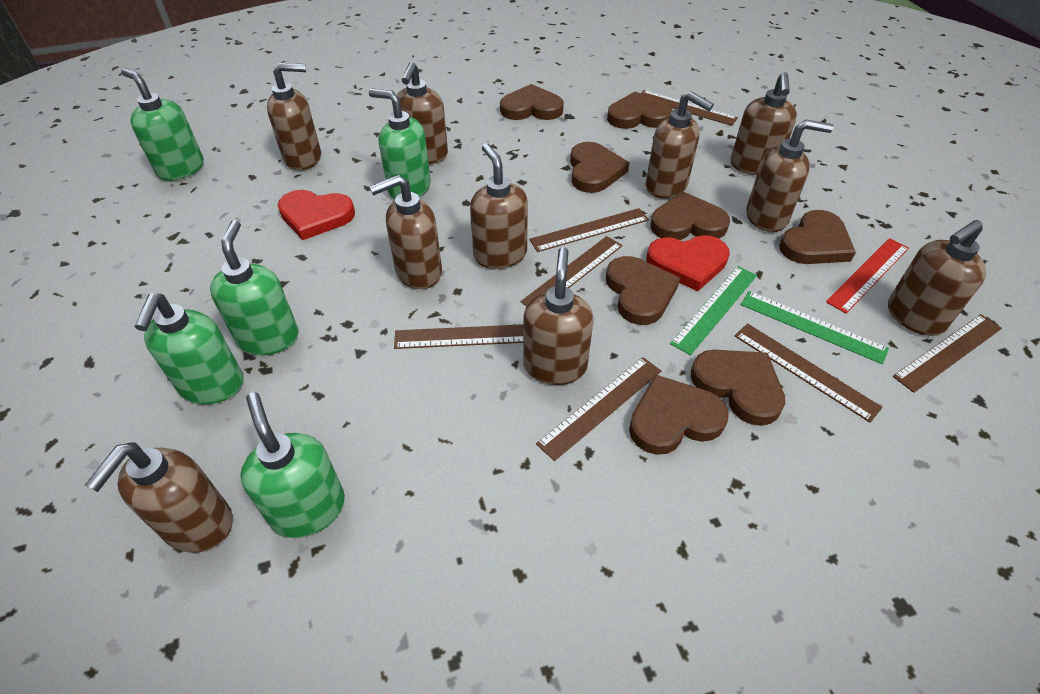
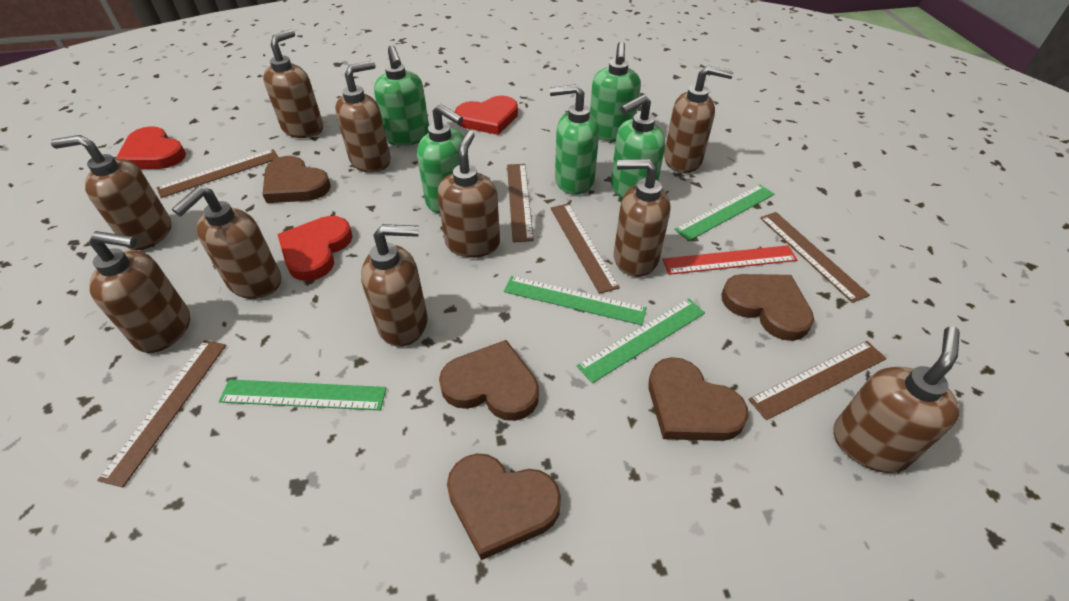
brown heart: 8 -> 5
brown ruler: 7 -> 6
green ruler: 2 -> 4
red heart: 2 -> 3

